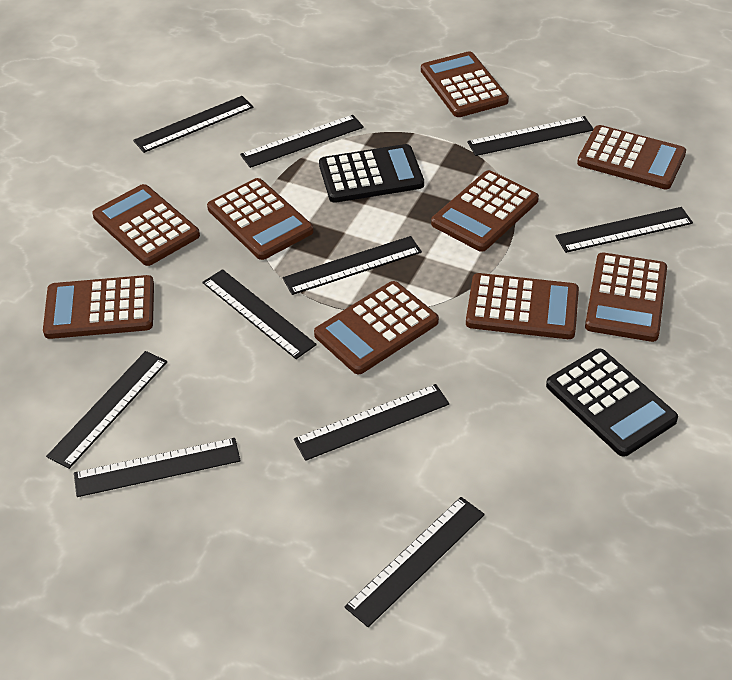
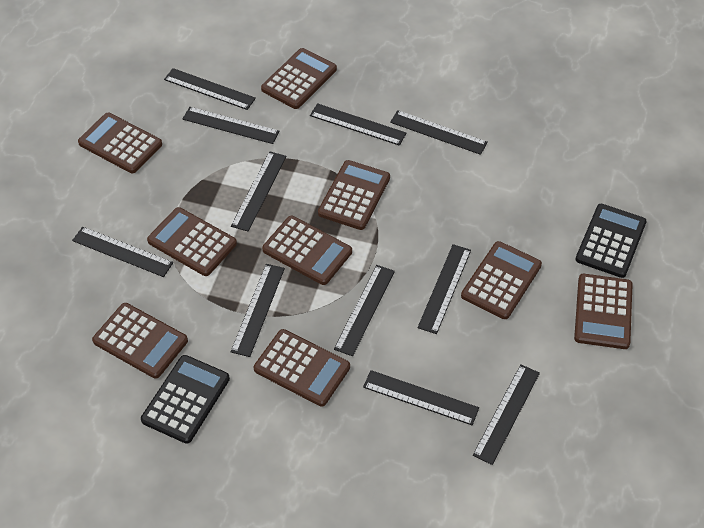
black ruler: 10 -> 11

